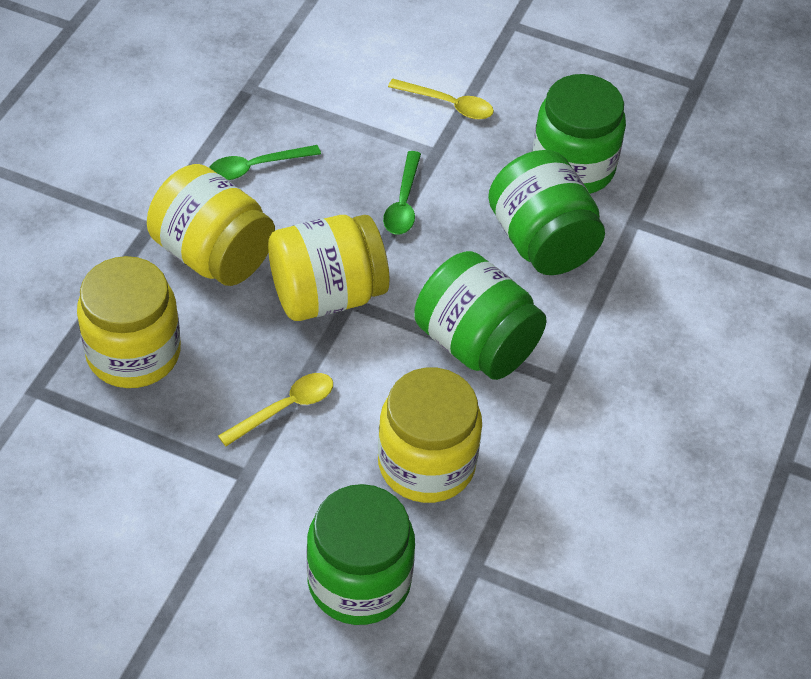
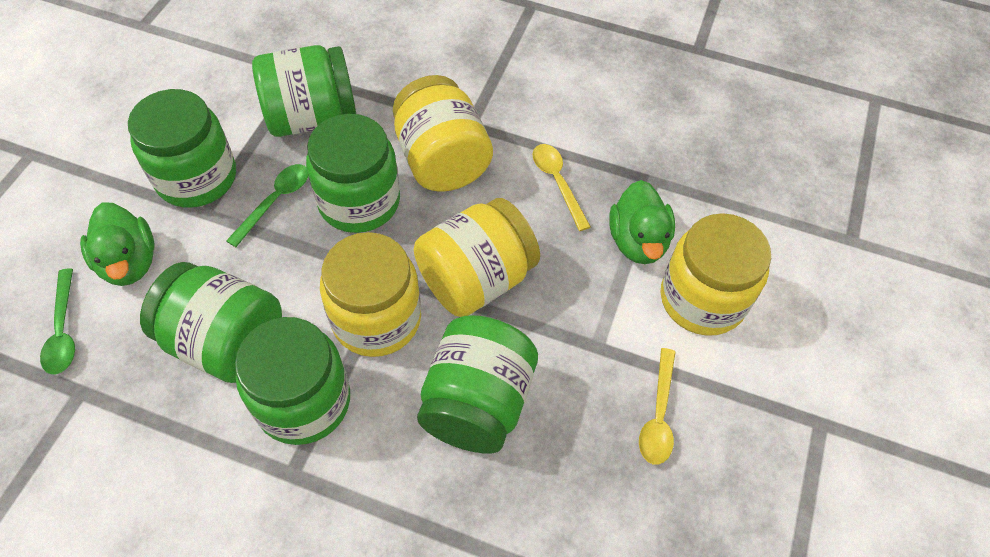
green duck: 0 -> 2
green jar: 4 -> 6

